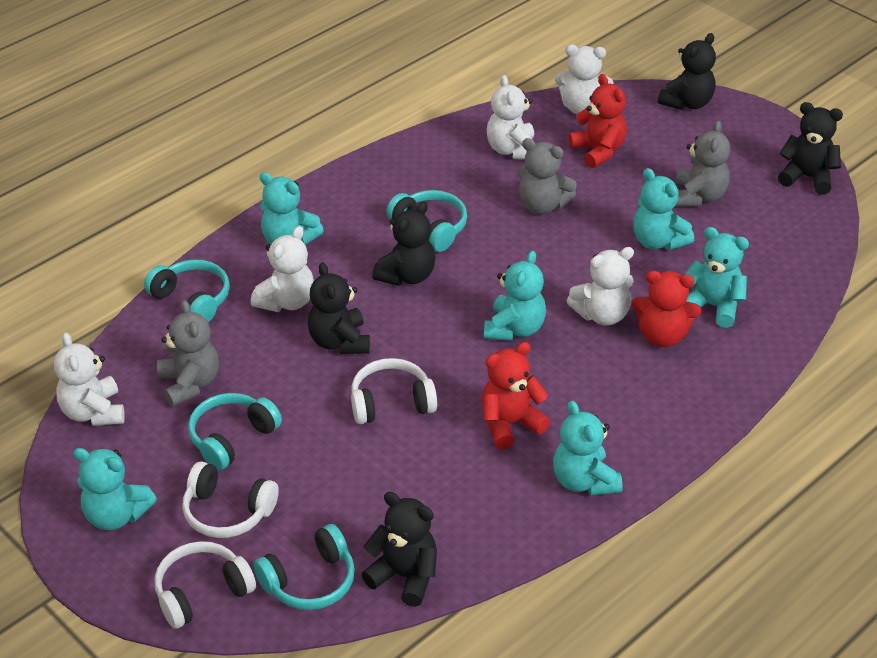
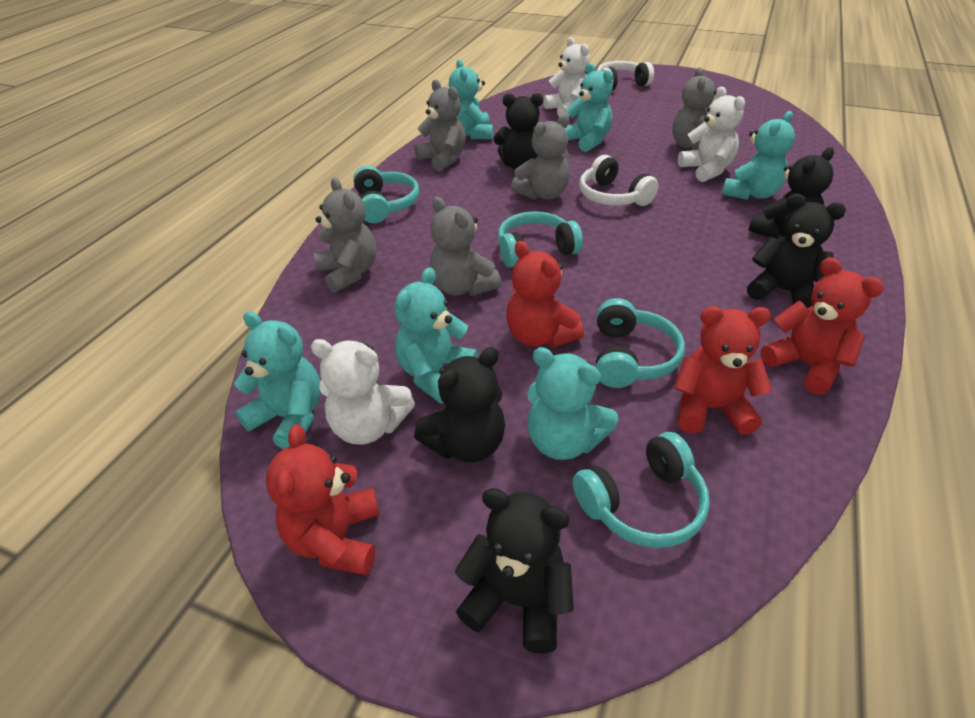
grey teddy bear: 3 -> 5
red teddy bear: 3 -> 4
white headphones: 3 -> 2
white teddy bear: 5 -> 3

